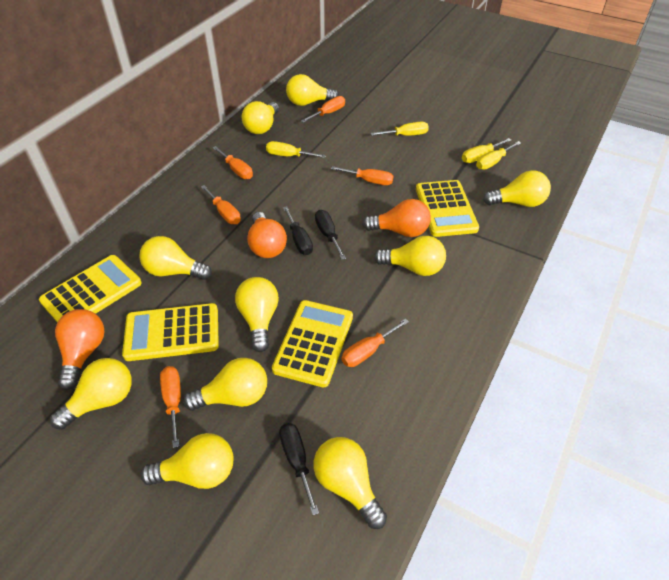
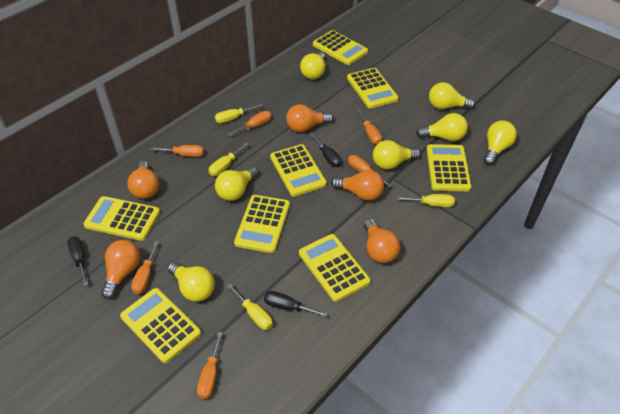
orange light bulb: 3 -> 5
yellow calculator: 4 -> 8
yellow light bulb: 10 -> 7

